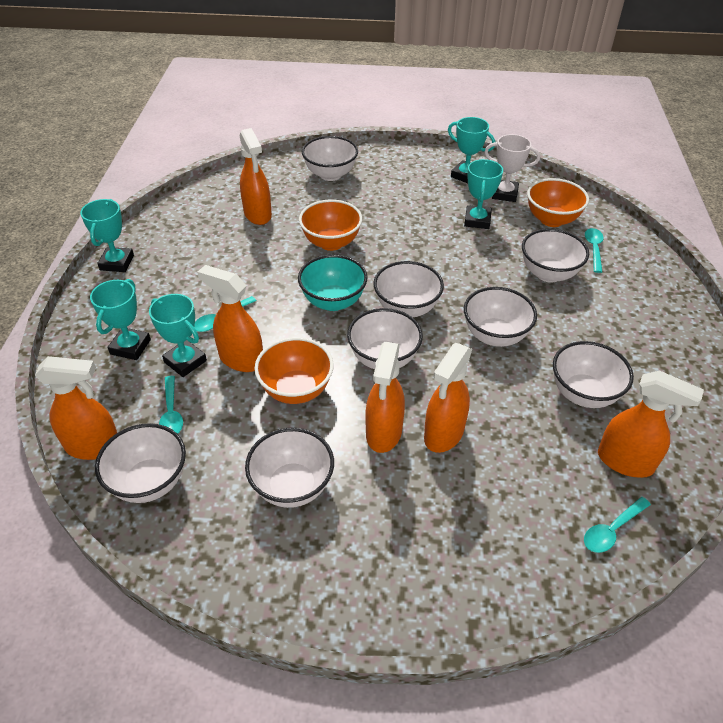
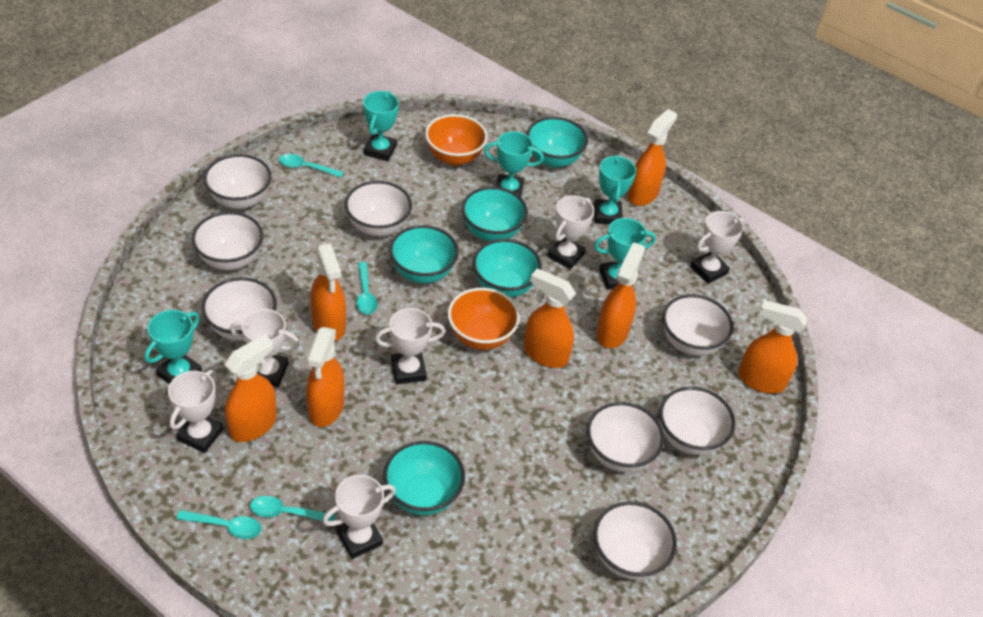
orange bowl: 3 -> 2
orange spray bottle: 6 -> 7
turquoise bowl: 1 -> 5
white trophy: 1 -> 6

